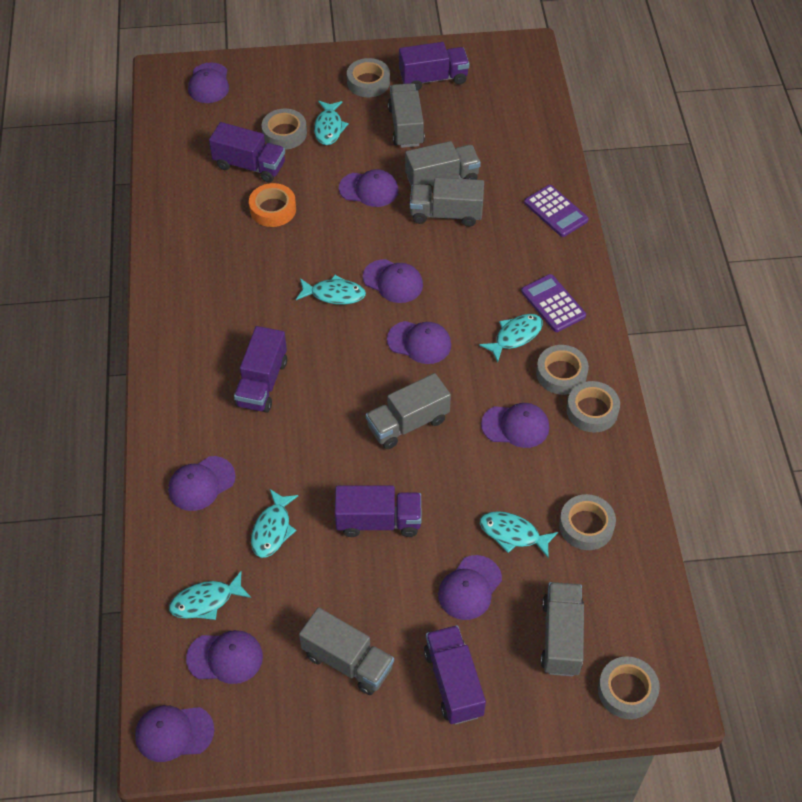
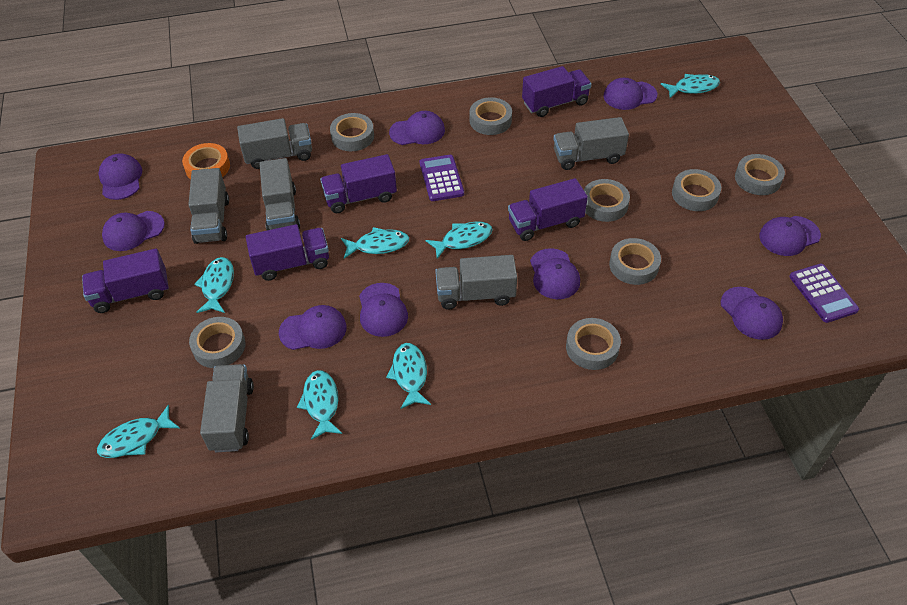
grey tape: 6 -> 8
turquoise fish: 6 -> 7

